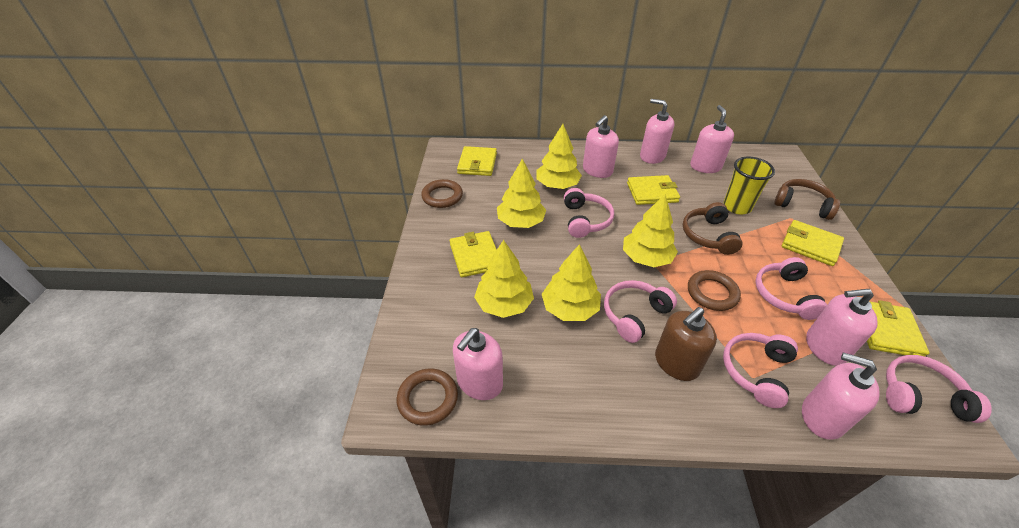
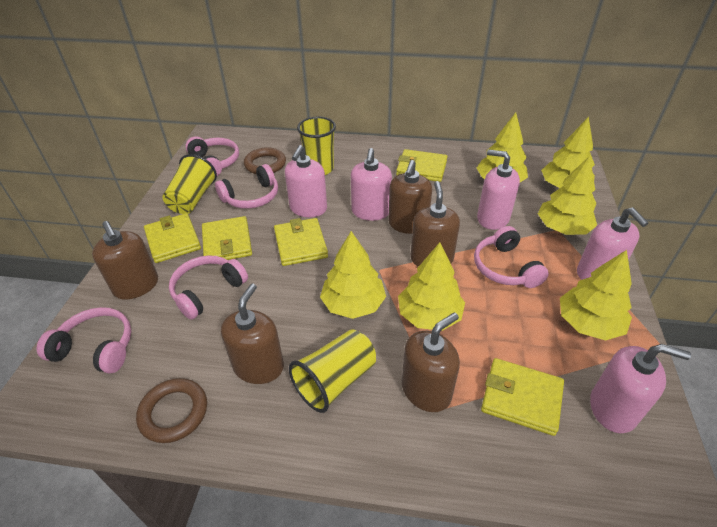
brown headphones: 2 -> 0
brown ring: 3 -> 2
brown soap dispenser: 1 -> 5
pink soap dispenser: 6 -> 5
yellow cup: 1 -> 3
yellow tree: 5 -> 6

